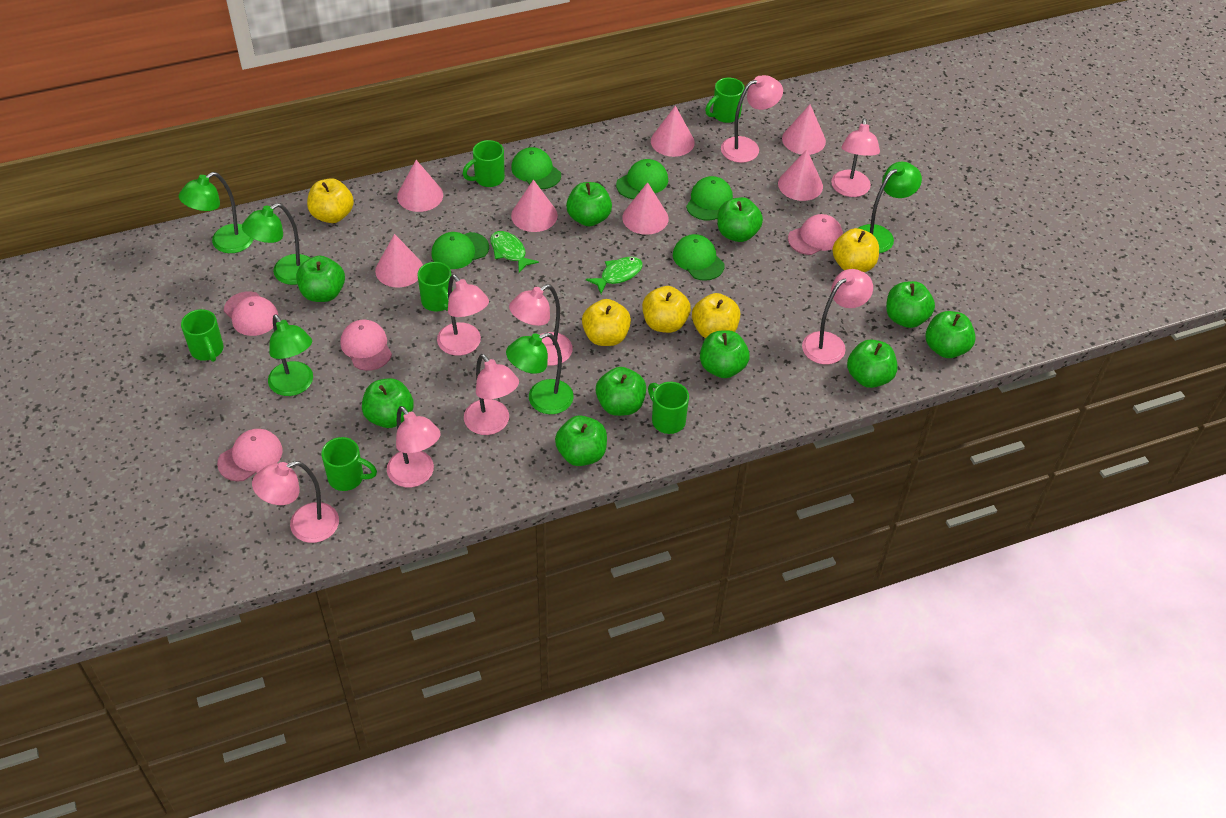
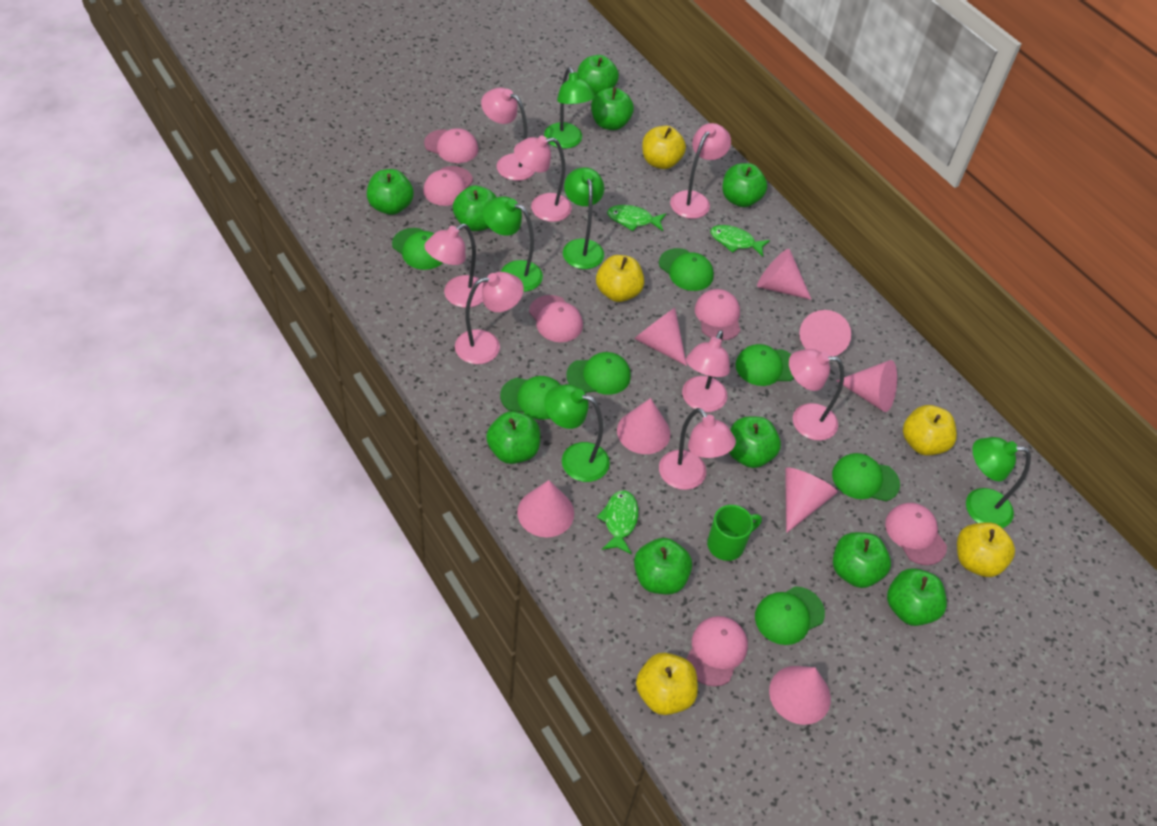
green cap: 5 -> 7
green fish: 2 -> 3
green mug: 6 -> 1
pink cap: 4 -> 6
pink cone: 7 -> 8

